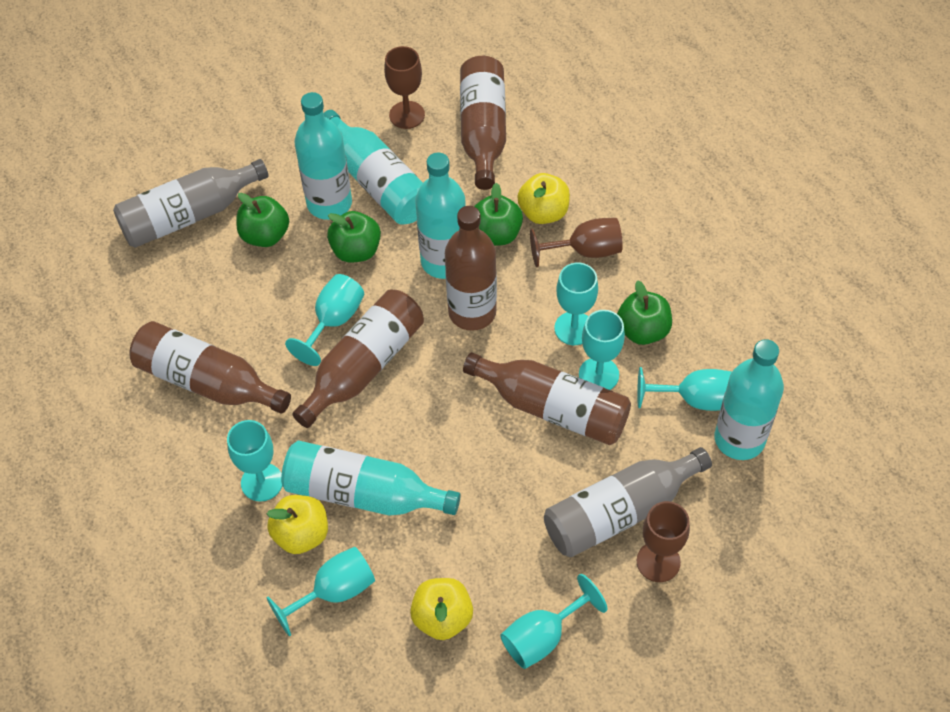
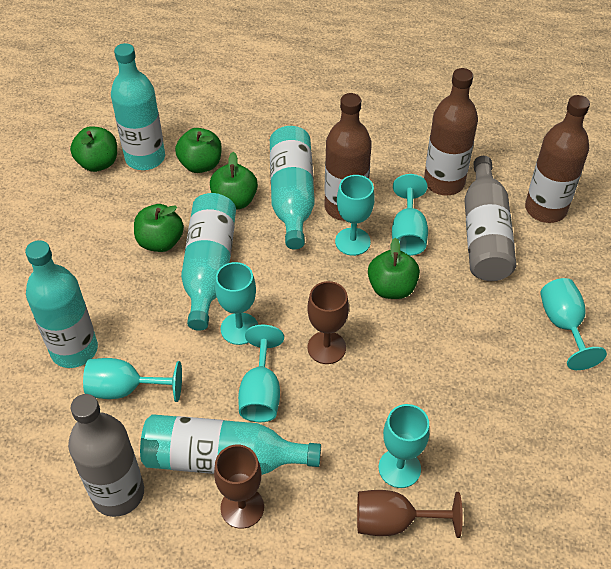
brown bottle: 5 -> 3
green apple: 4 -> 5
yellow apple: 3 -> 0

